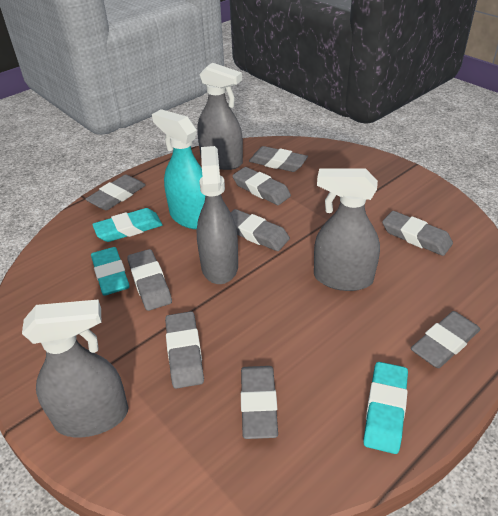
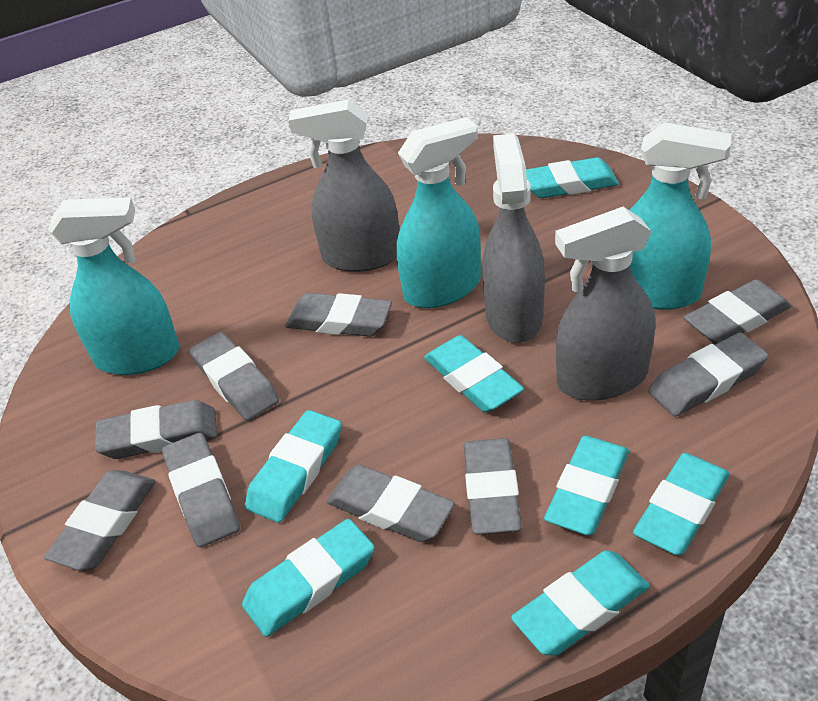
grey spray bottle: 4 -> 3
turquoise eraser: 3 -> 7
turquoise spray bottle: 1 -> 3

